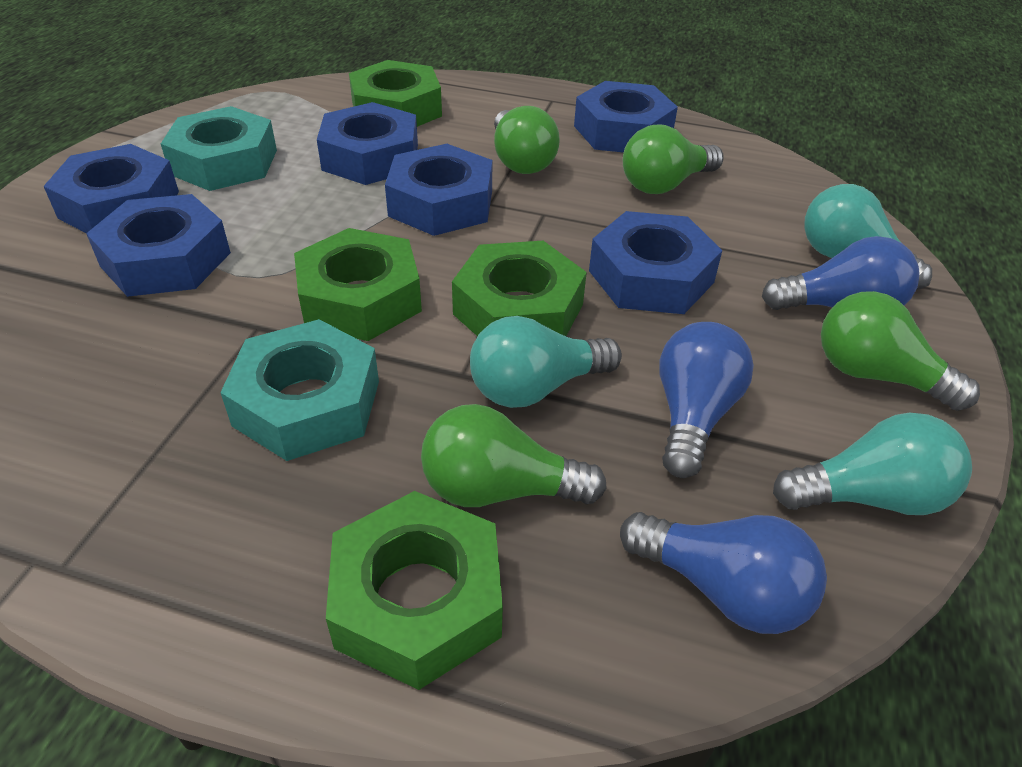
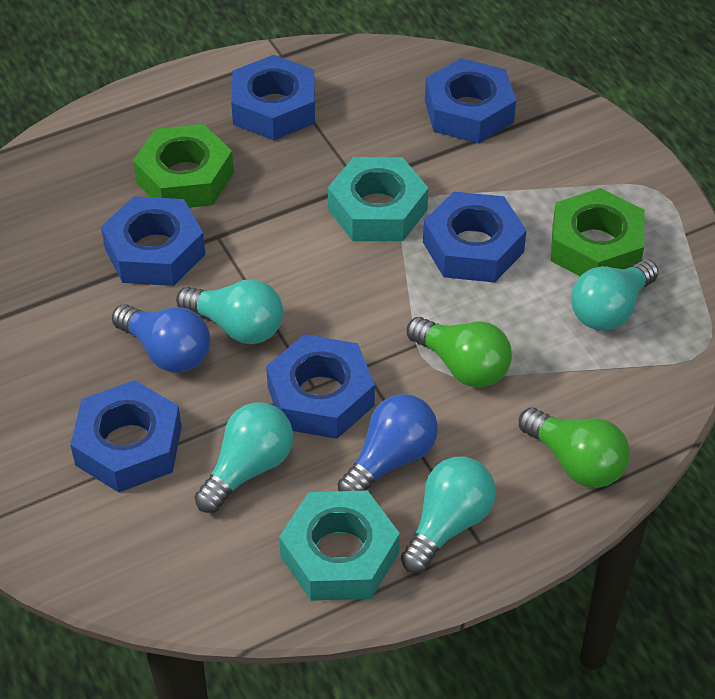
blue light bulb: 3 -> 2
green light bulb: 4 -> 2
green nut: 4 -> 2
turquoise light bulb: 3 -> 4

